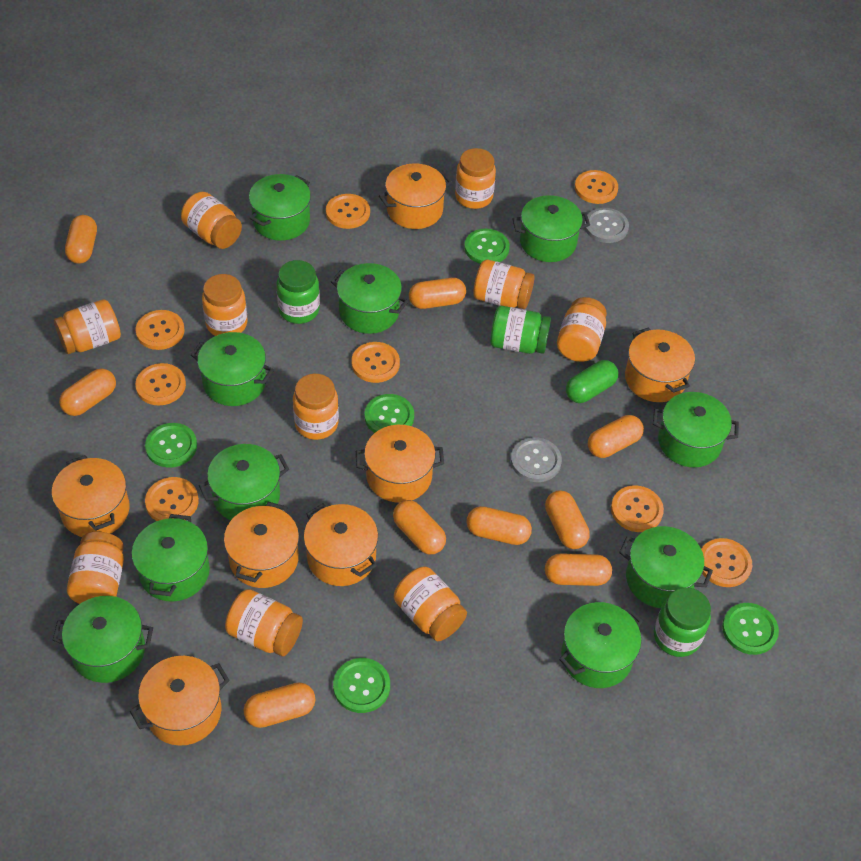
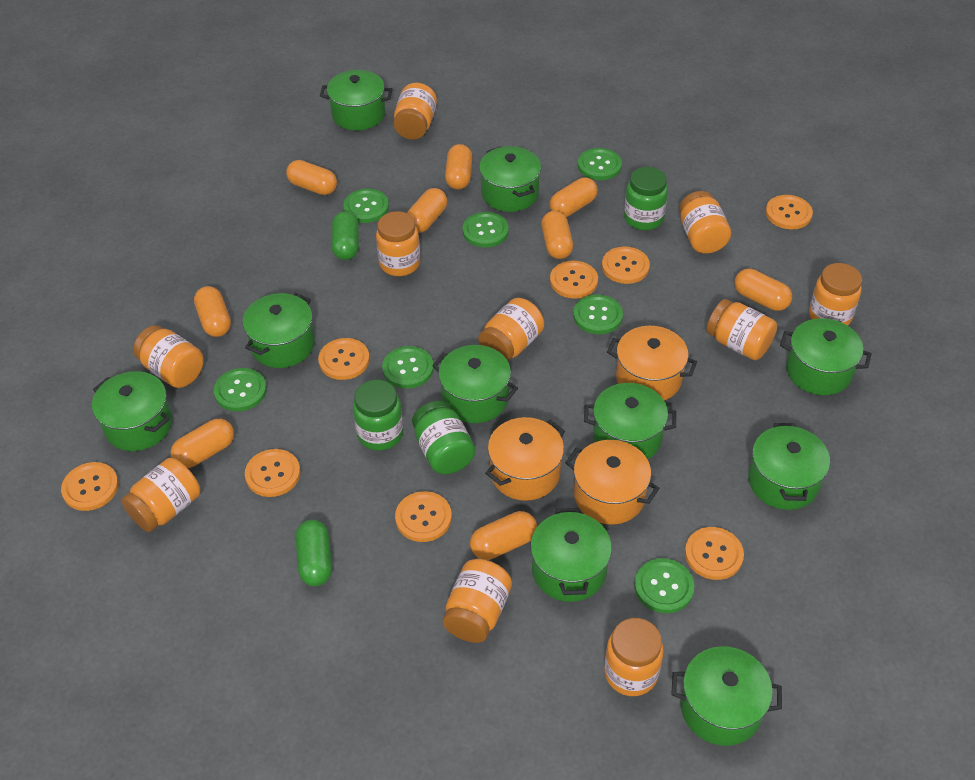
green button: 5 -> 7
green capsule: 1 -> 2
grey button: 2 -> 0
orange pot: 7 -> 3

